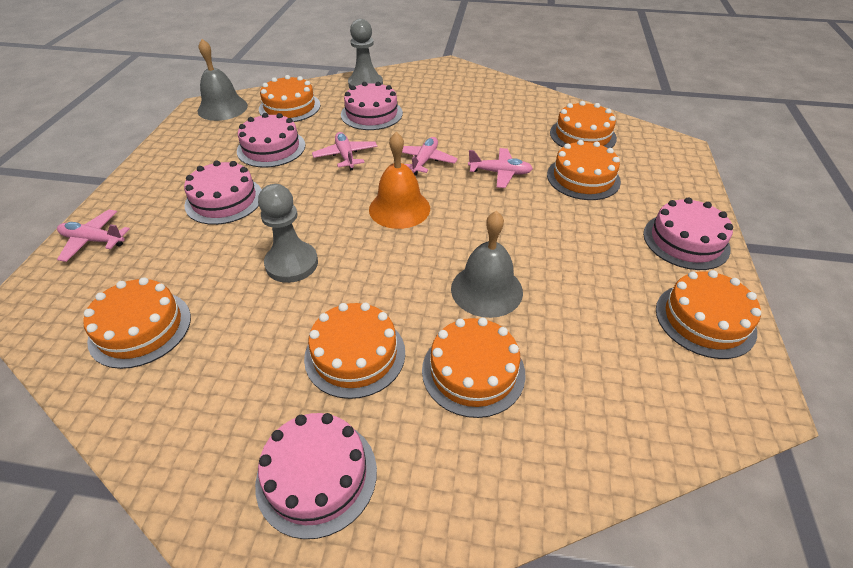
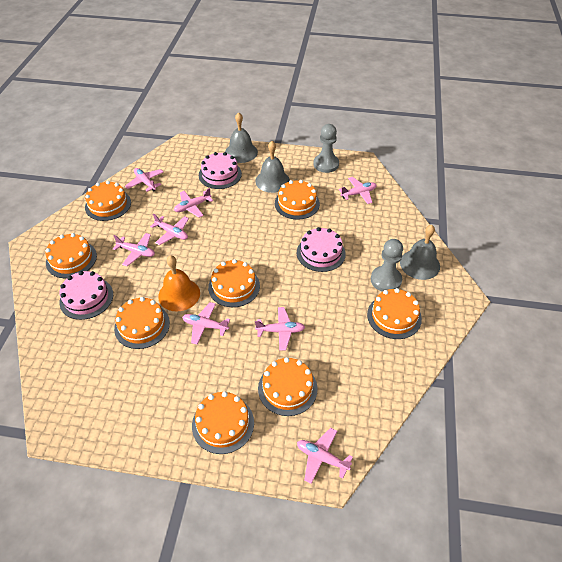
grey bell: 2 -> 3
orange cake: 7 -> 8
pink cake: 5 -> 3
pink plane: 4 -> 8

